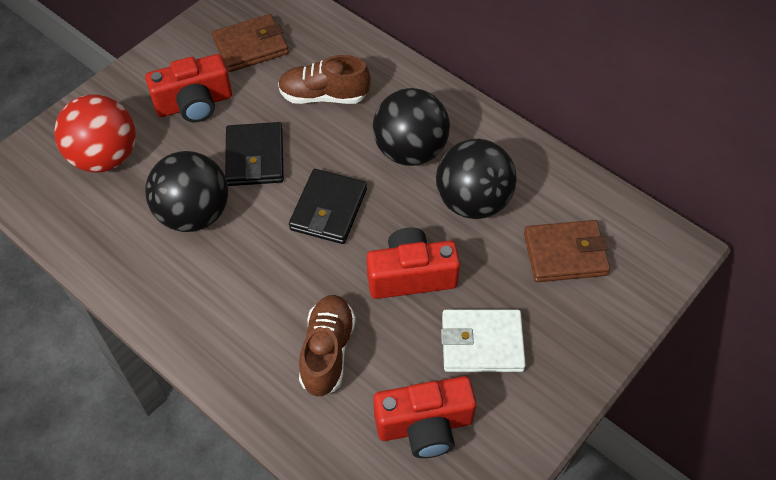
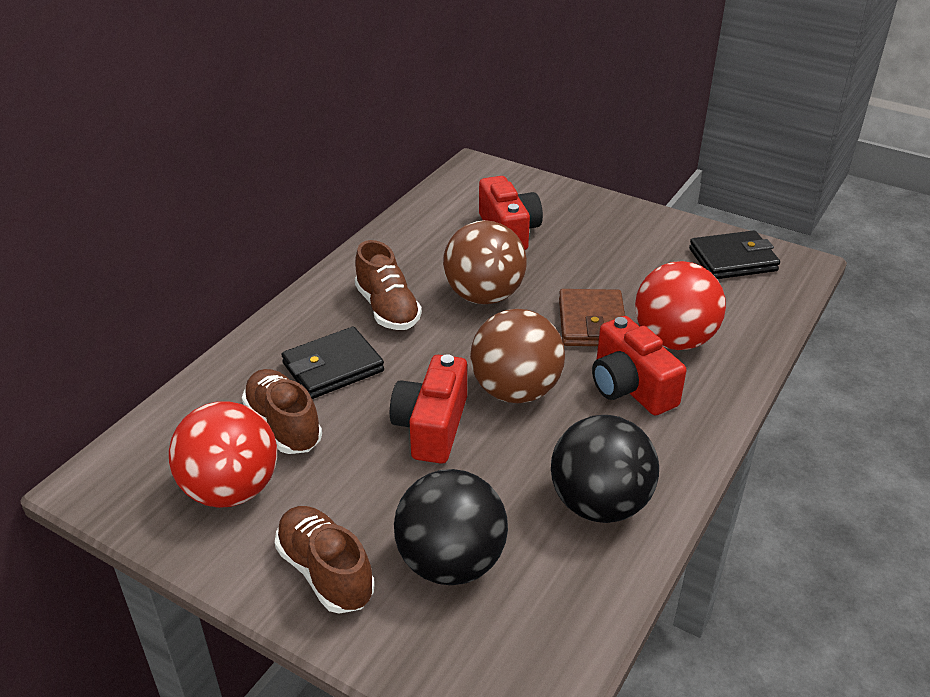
black ball: 3 -> 2
brown ball: 0 -> 2
brown shoe: 2 -> 3
brown wallet: 2 -> 1
red ball: 1 -> 2
white wallet: 1 -> 0

